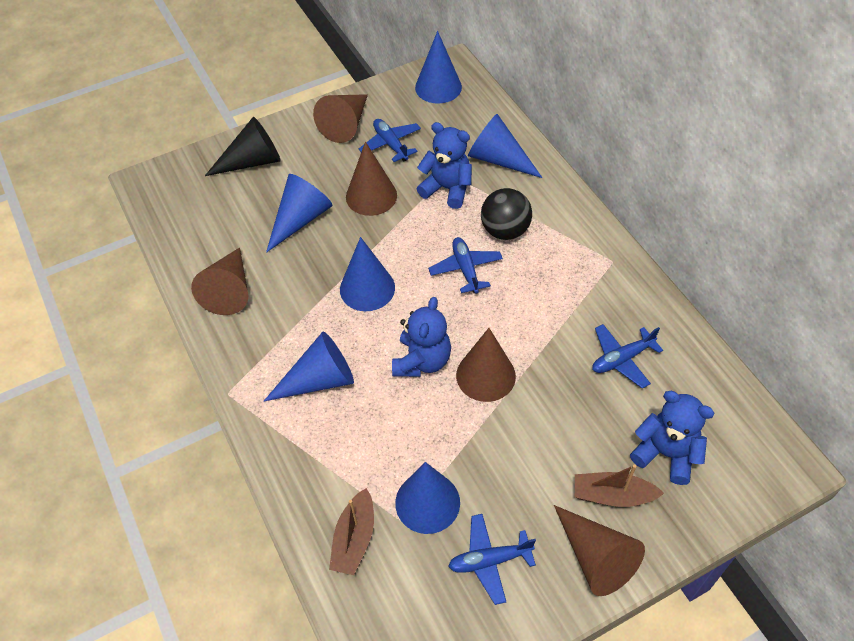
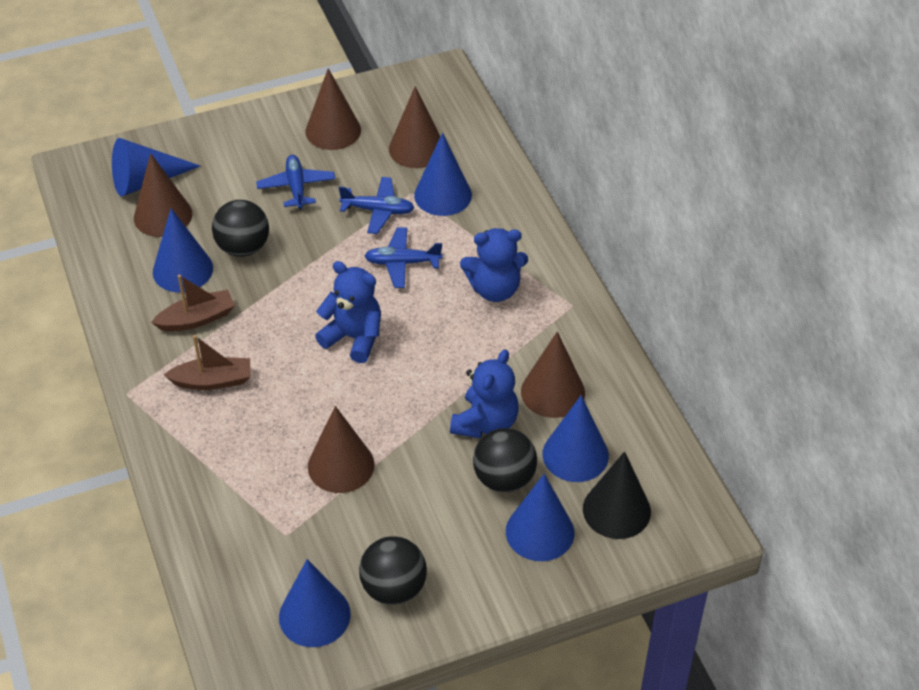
black ball: 1 -> 3
blue plane: 4 -> 3

